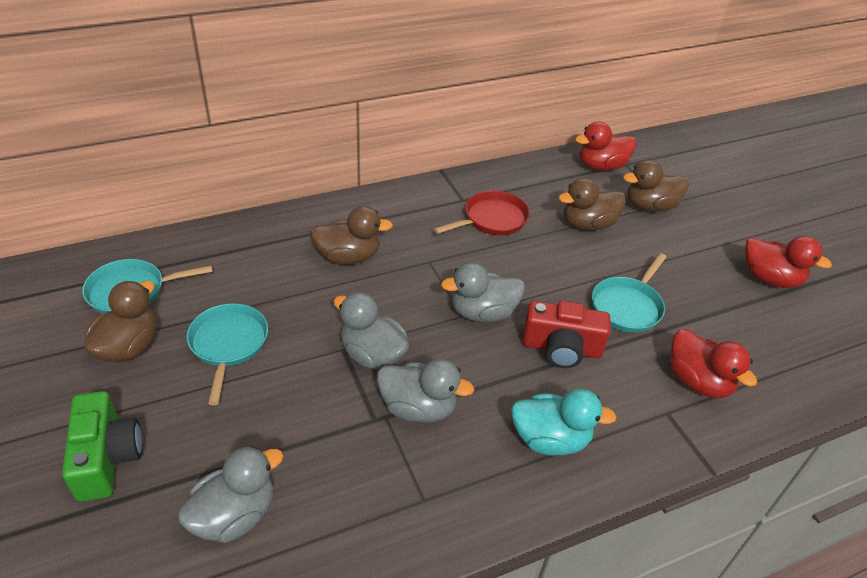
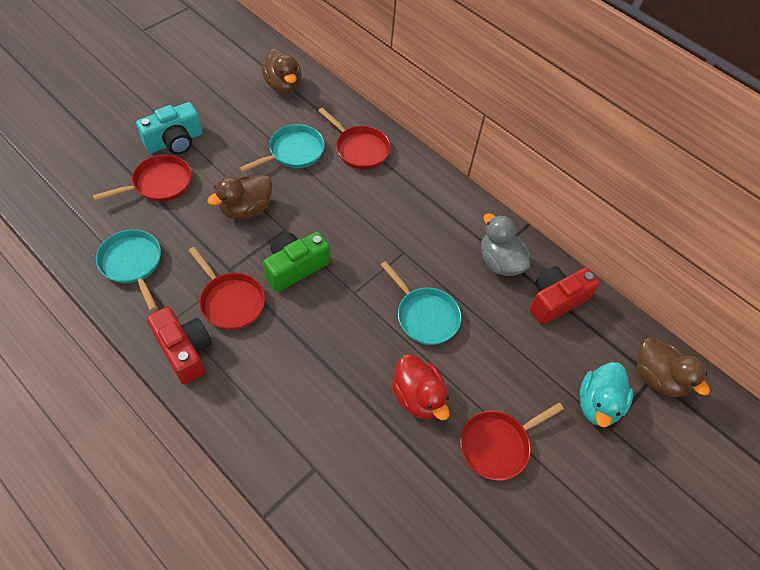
brown duck: 4 -> 3
grey duck: 4 -> 1
red camera: 1 -> 2
red duck: 3 -> 1
red pan: 1 -> 4
turquoise camera: 0 -> 1

